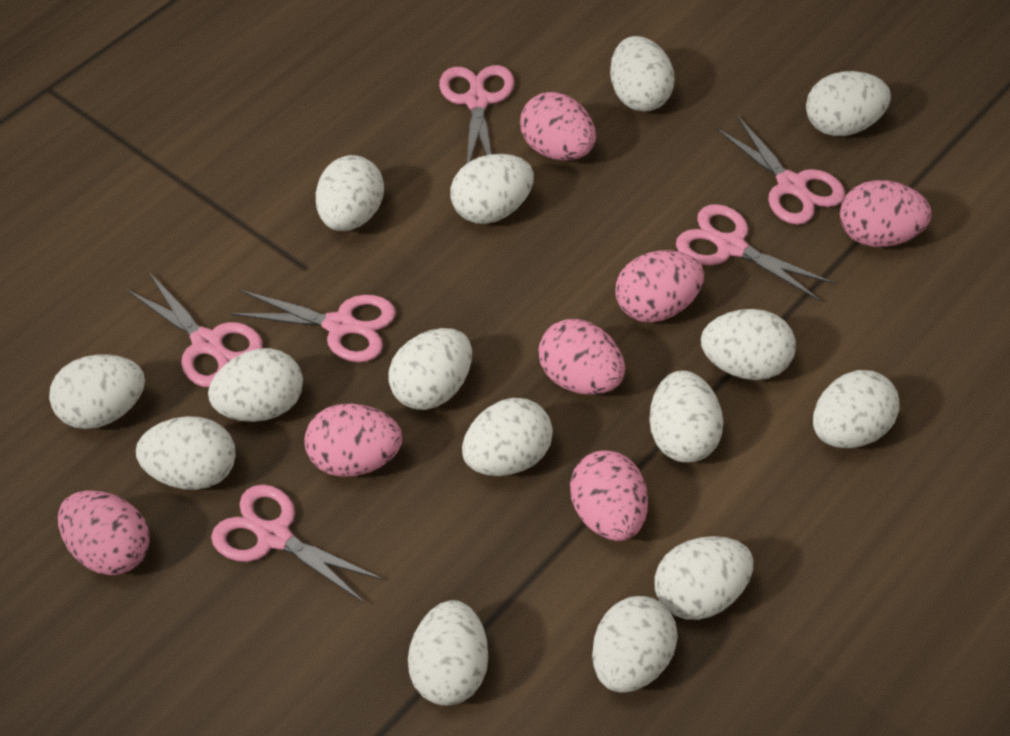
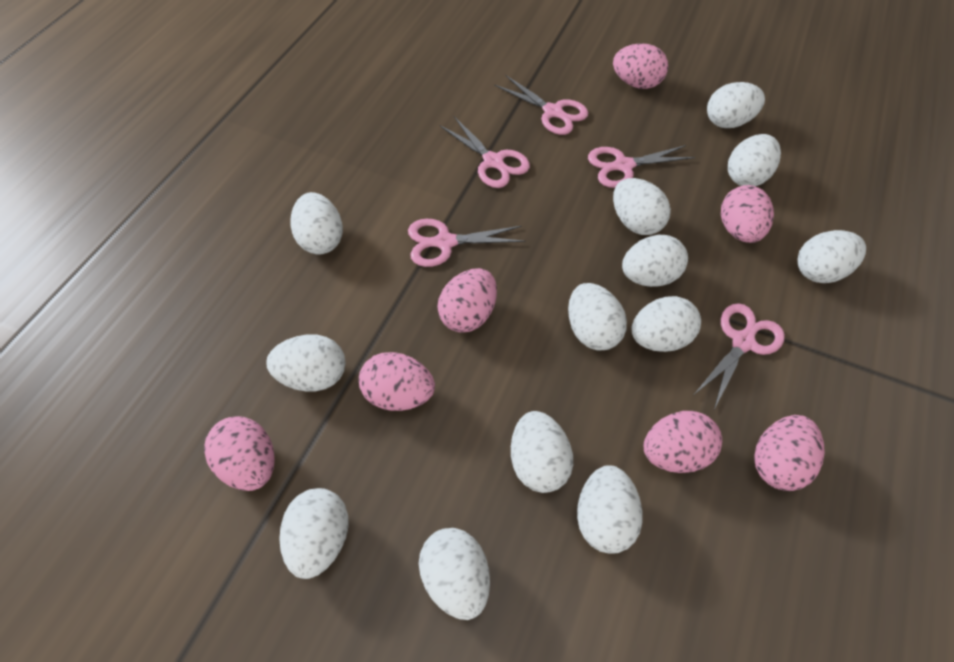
pink scissors: 6 -> 5
white egg: 15 -> 13

